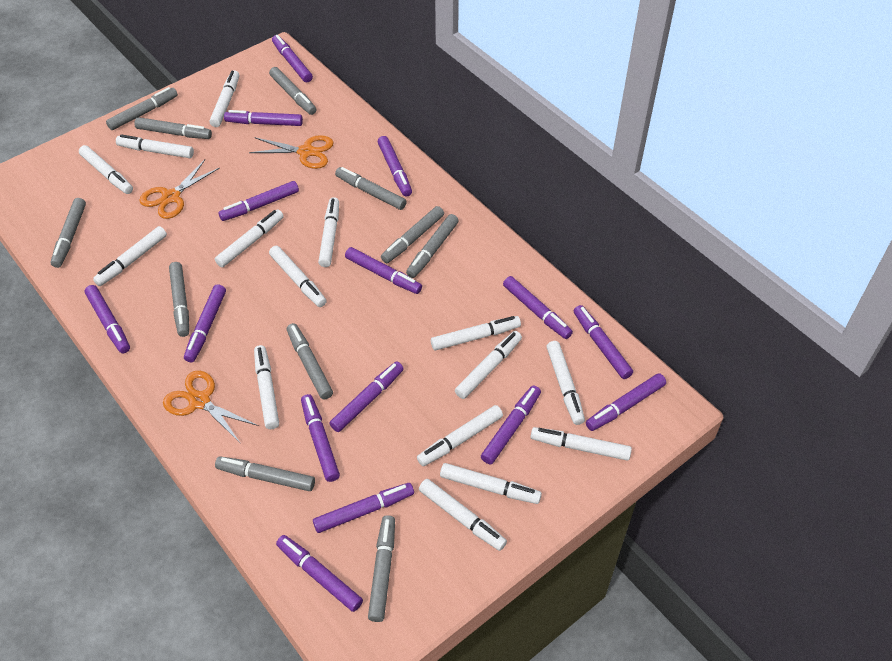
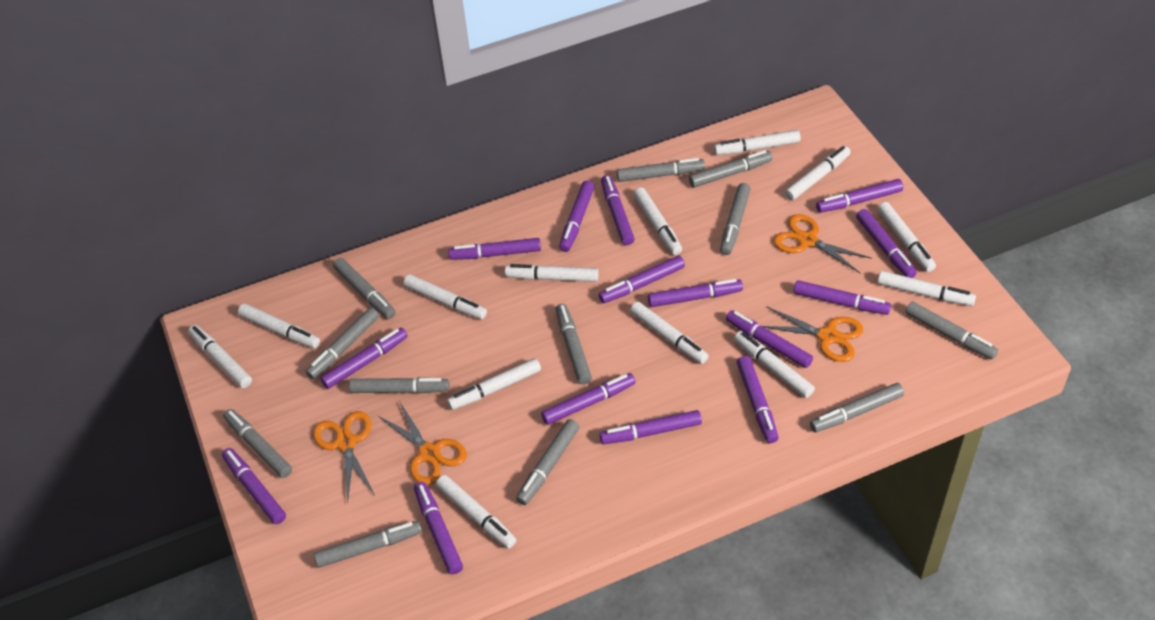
grey marker: 11 -> 12
orange scissors: 3 -> 4
white marker: 15 -> 13

